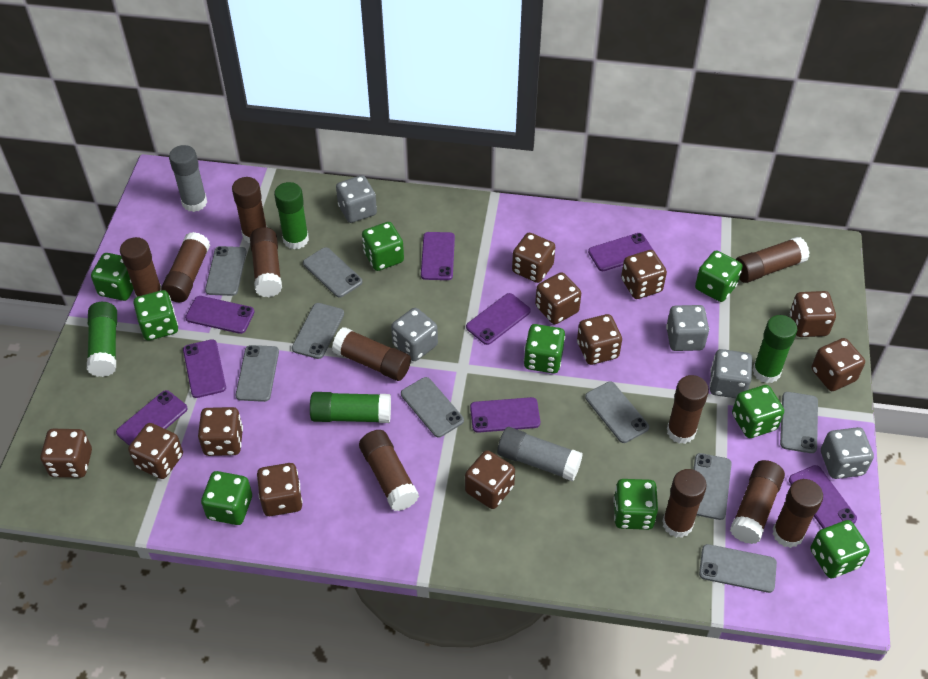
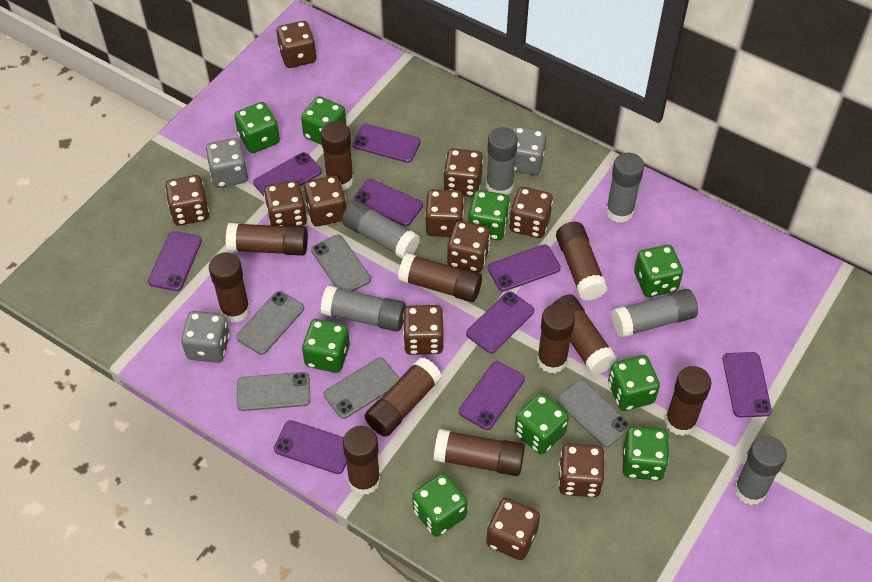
green glue stick: 4 -> 0
grey dice: 5 -> 3
grey glue stick: 2 -> 6
grey phone: 9 -> 5
purple phone: 8 -> 9

